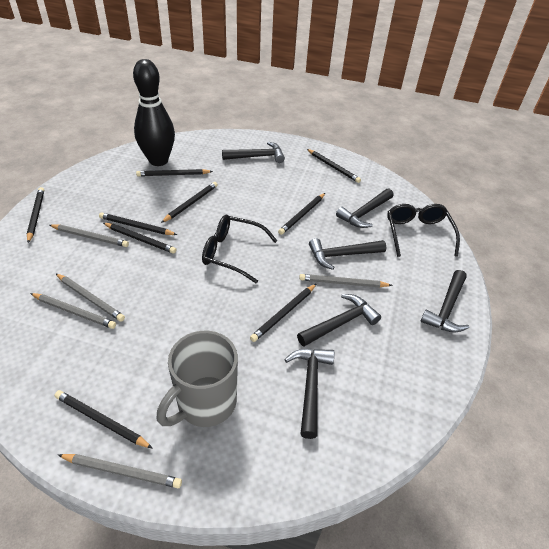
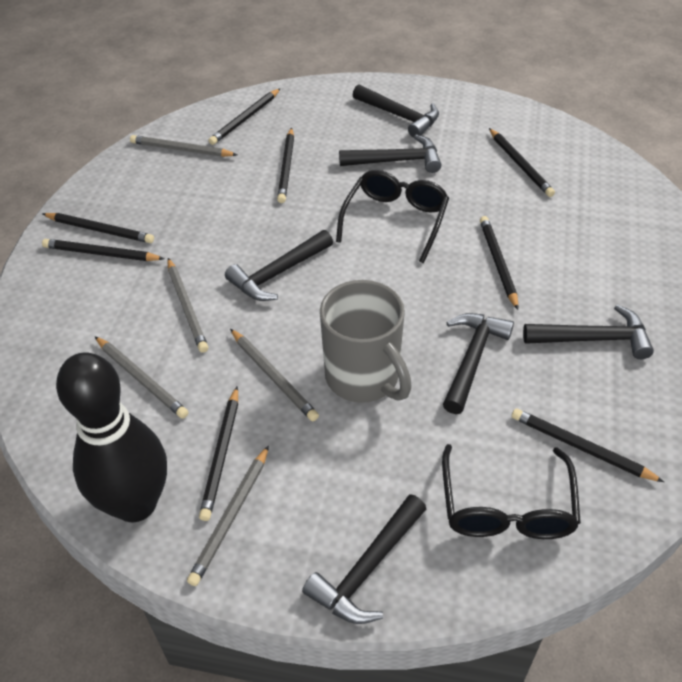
black pencil: 9 -> 8

